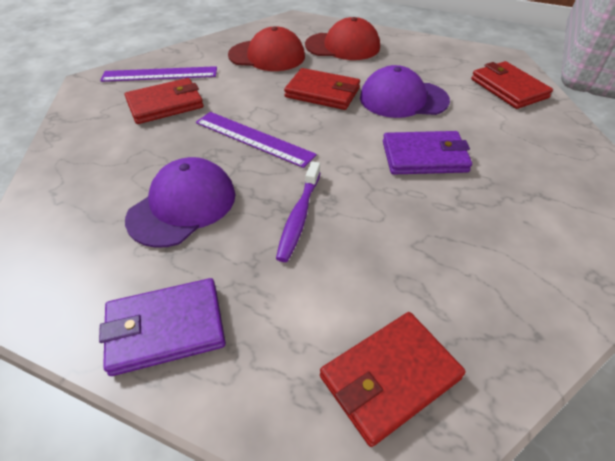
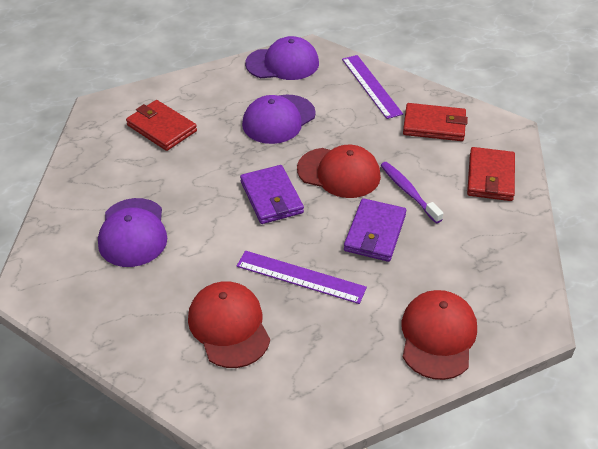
purple cap: 2 -> 3
red cap: 2 -> 3
red wallet: 4 -> 3

